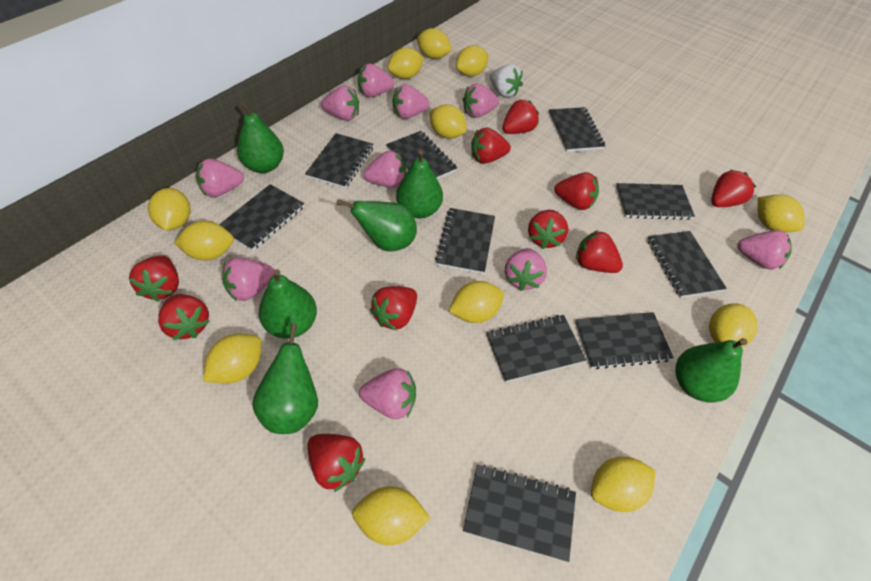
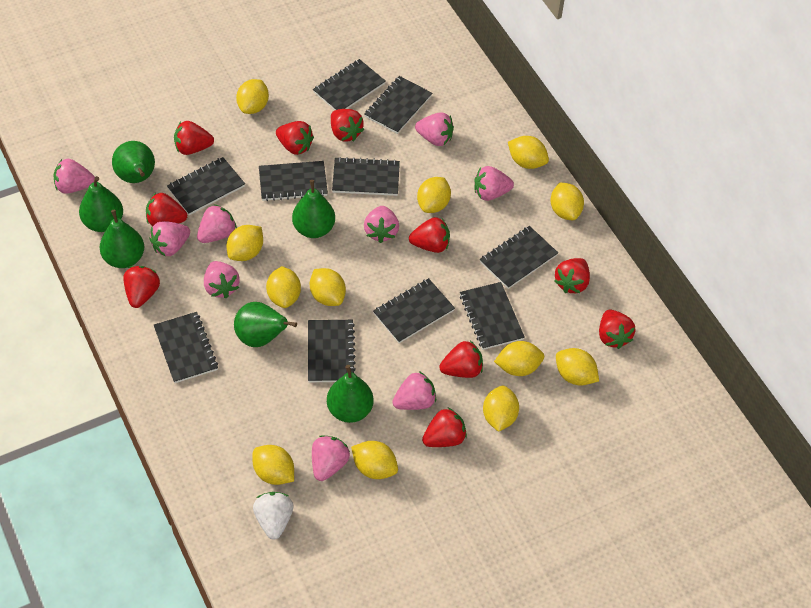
pink strawberry: 10 -> 9

